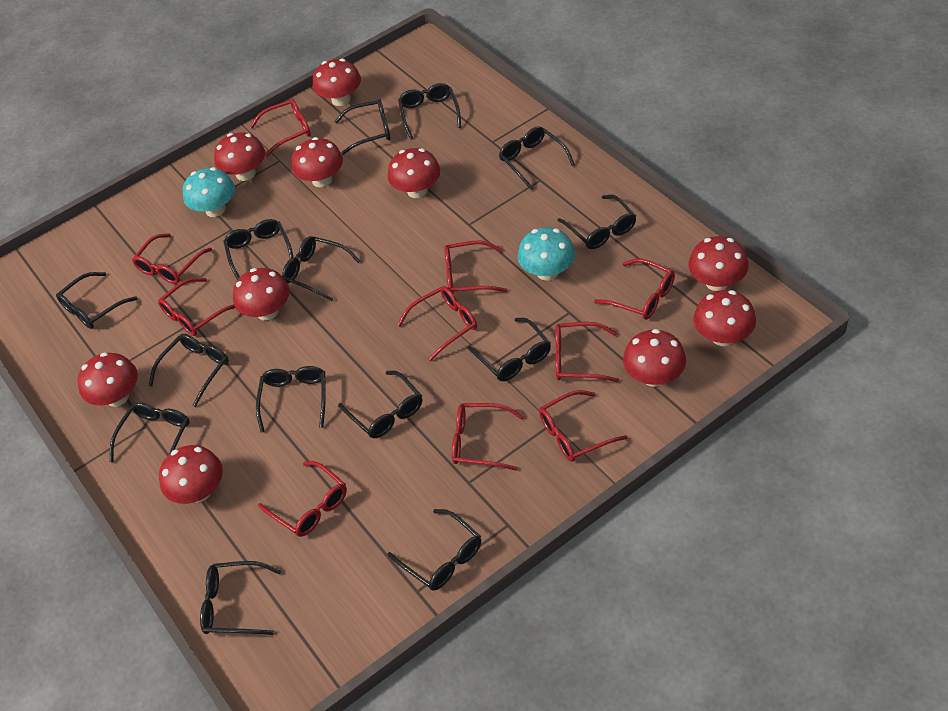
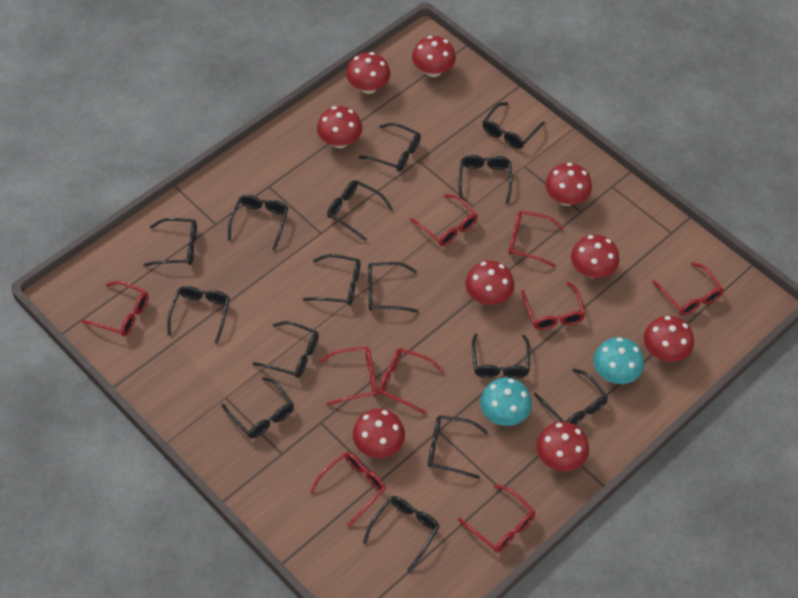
black glasses: 14 -> 15
red glasses: 10 -> 9
red mushroom: 10 -> 9

